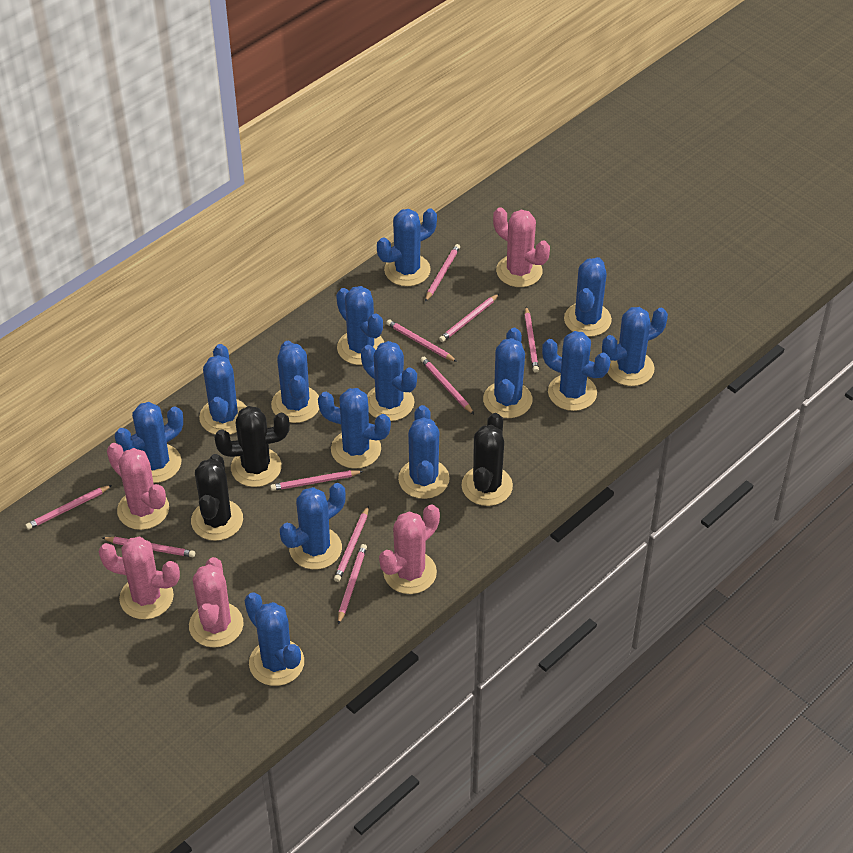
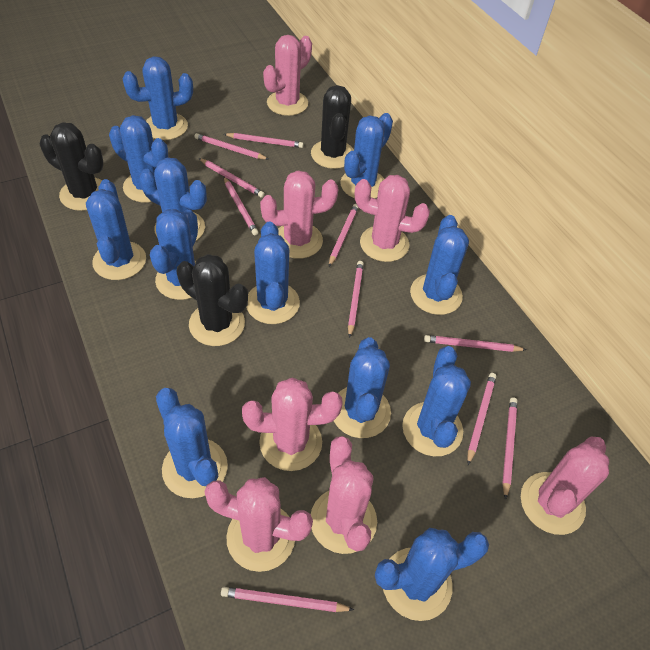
blue cactus: 14 -> 12
pink cactus: 5 -> 7

